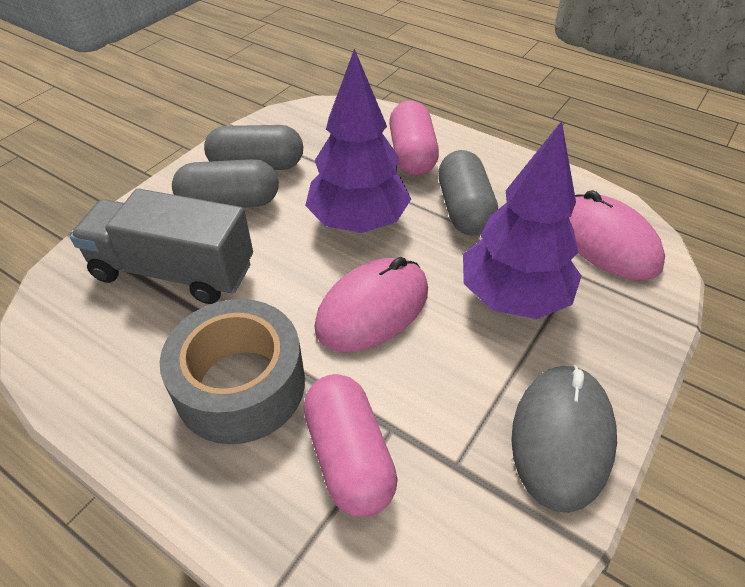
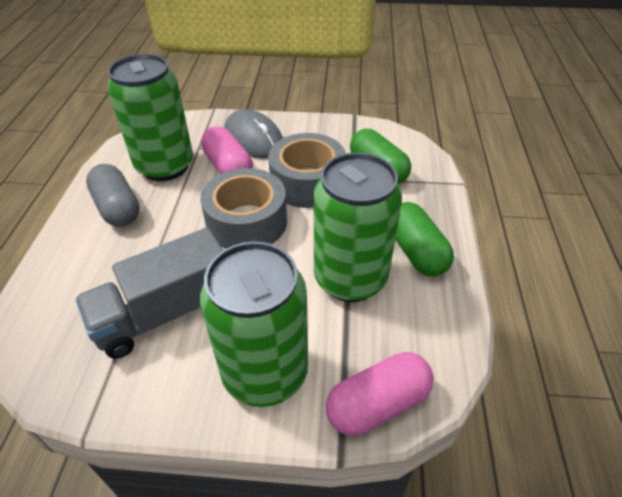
green can: 0 -> 3
green capsule: 0 -> 2
grey capsule: 3 -> 1
grey tape: 1 -> 2
pink mouse: 2 -> 0
purple tree: 2 -> 0

